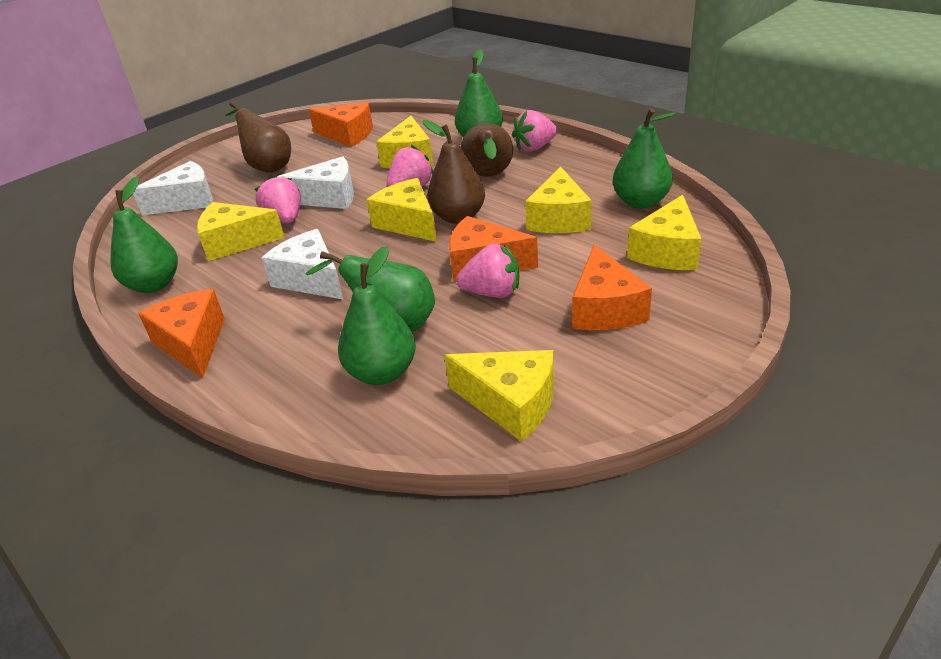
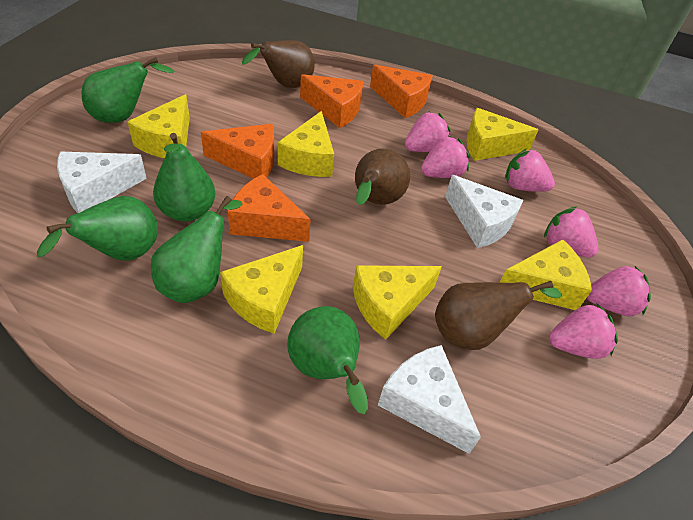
pink strawberry: 4 -> 6

